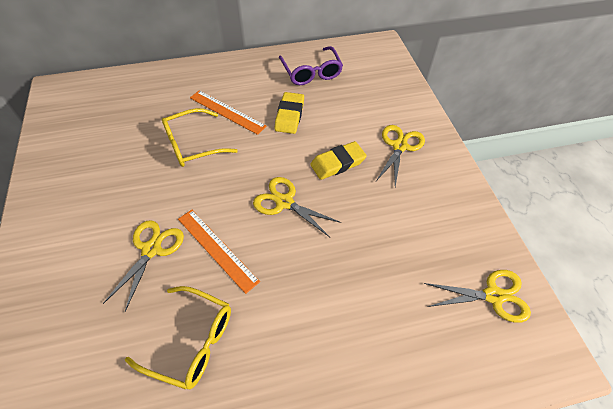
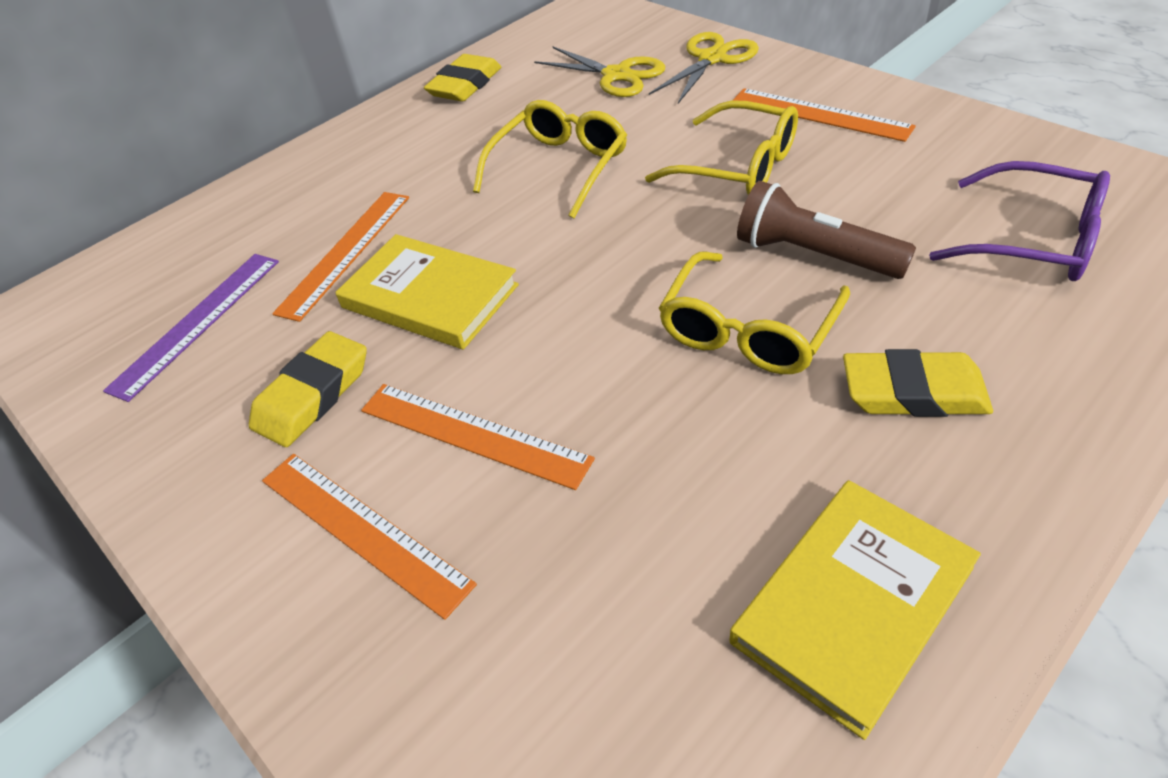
brown flashlight: 0 -> 1
orange ruler: 2 -> 4
purple ruler: 0 -> 1
yellow book: 0 -> 2
yellow eraser: 2 -> 3
yellow glasses: 2 -> 3
yellow scissors: 4 -> 2

